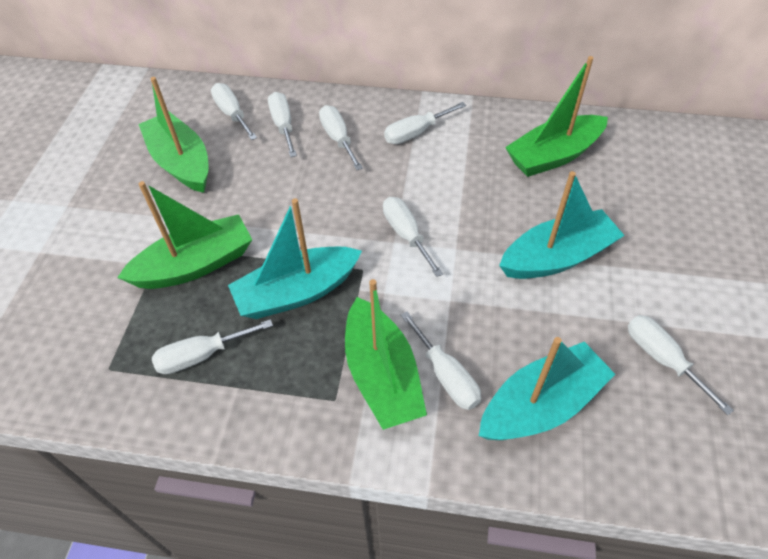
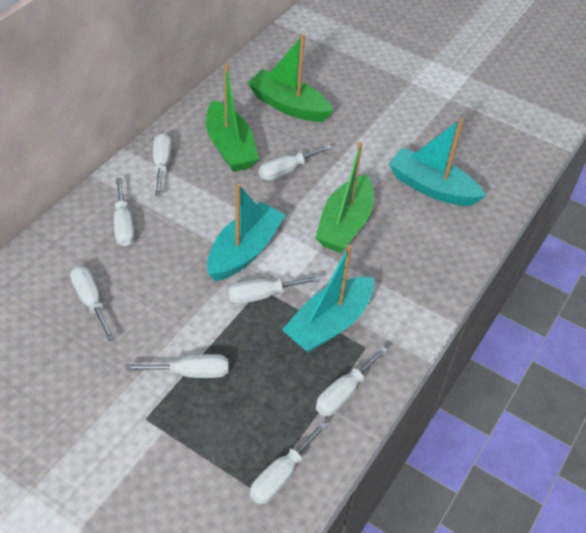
green boat: 4 -> 3

